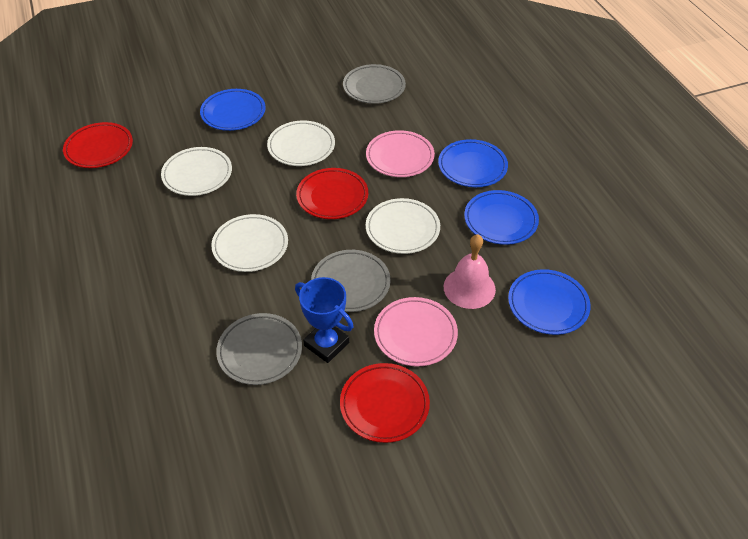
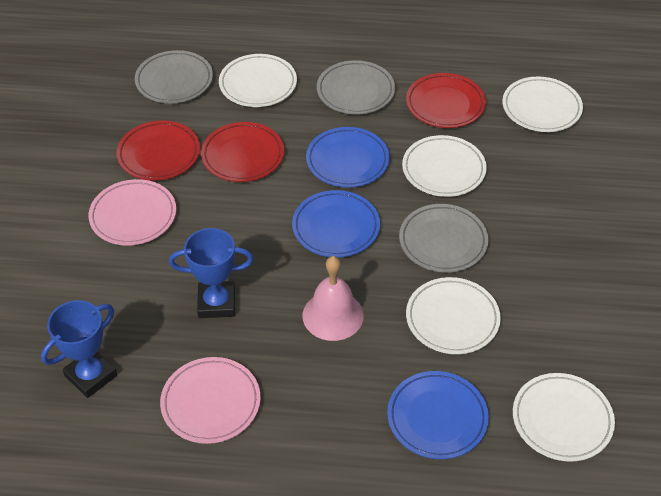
blue plate: 4 -> 3
blue trophy: 1 -> 2
white plate: 4 -> 5

